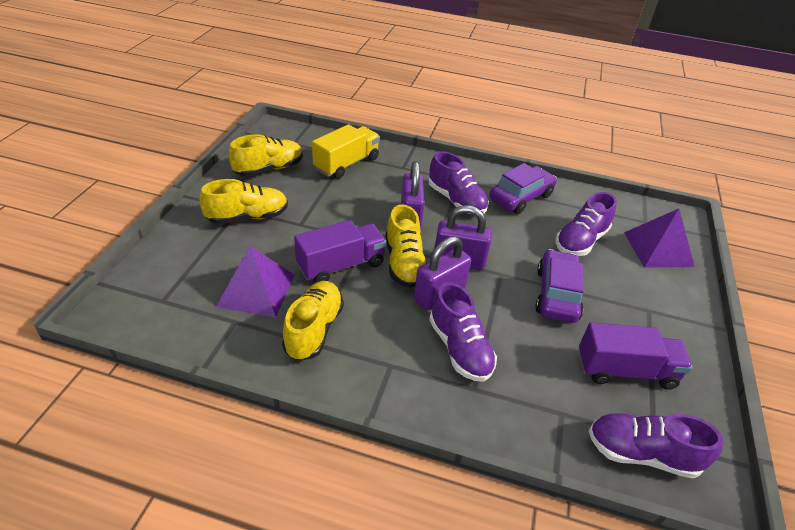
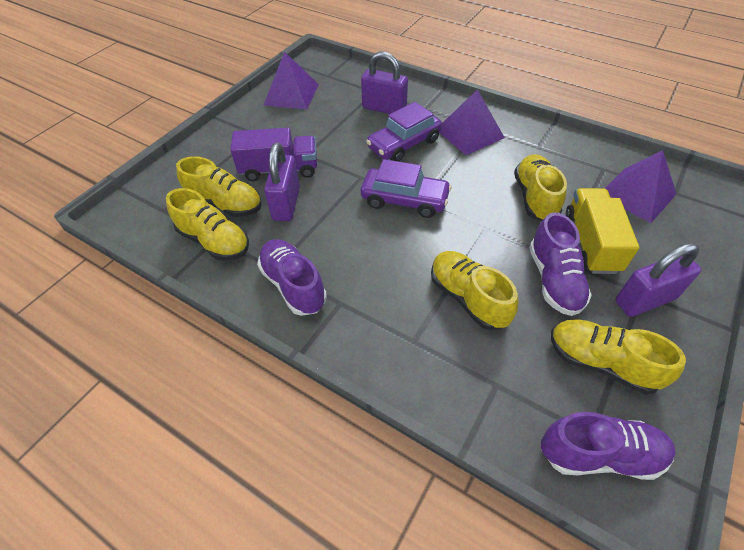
purple pyramid: 2 -> 3
purple shoe: 4 -> 3
purple truck: 2 -> 1
yellow shoe: 4 -> 5

